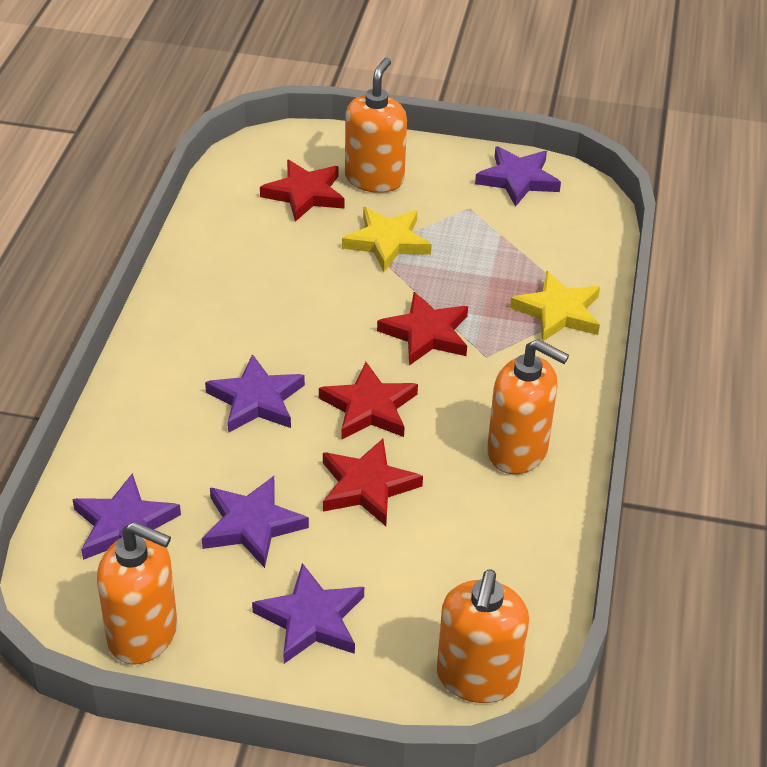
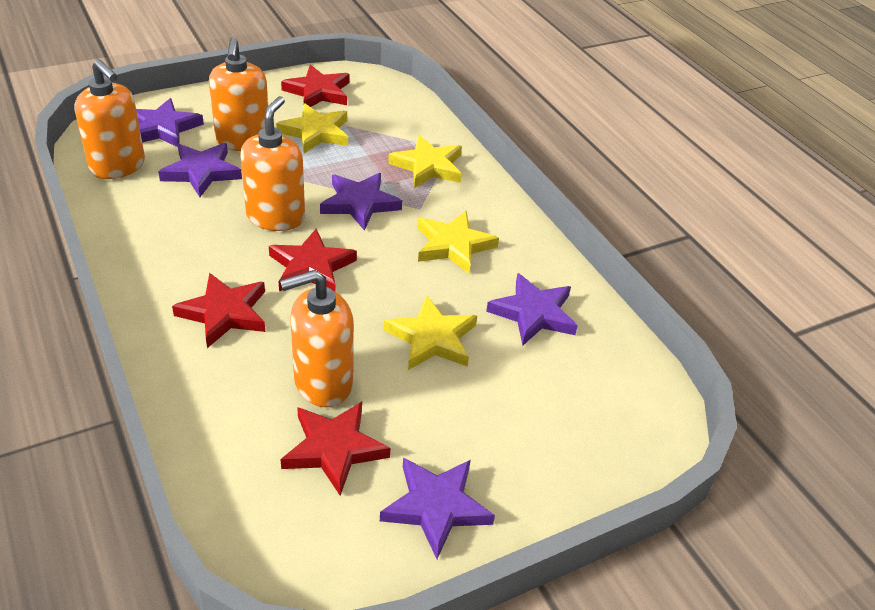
yellow star: 2 -> 4

